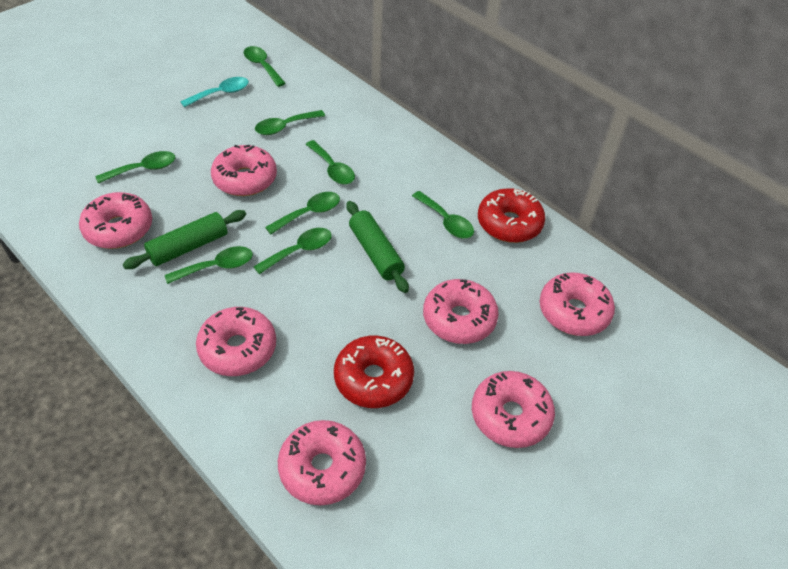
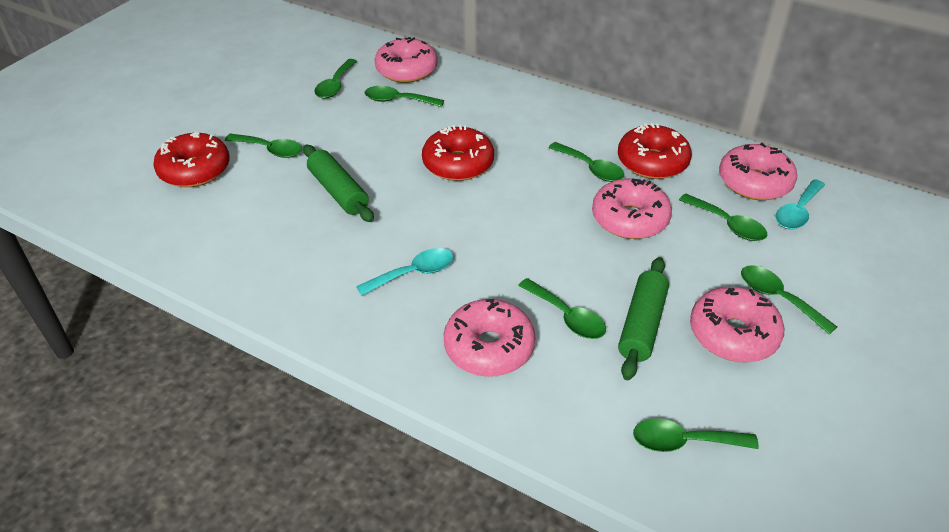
pink donut: 7 -> 5
red donut: 2 -> 3
turquoise spoon: 1 -> 2

